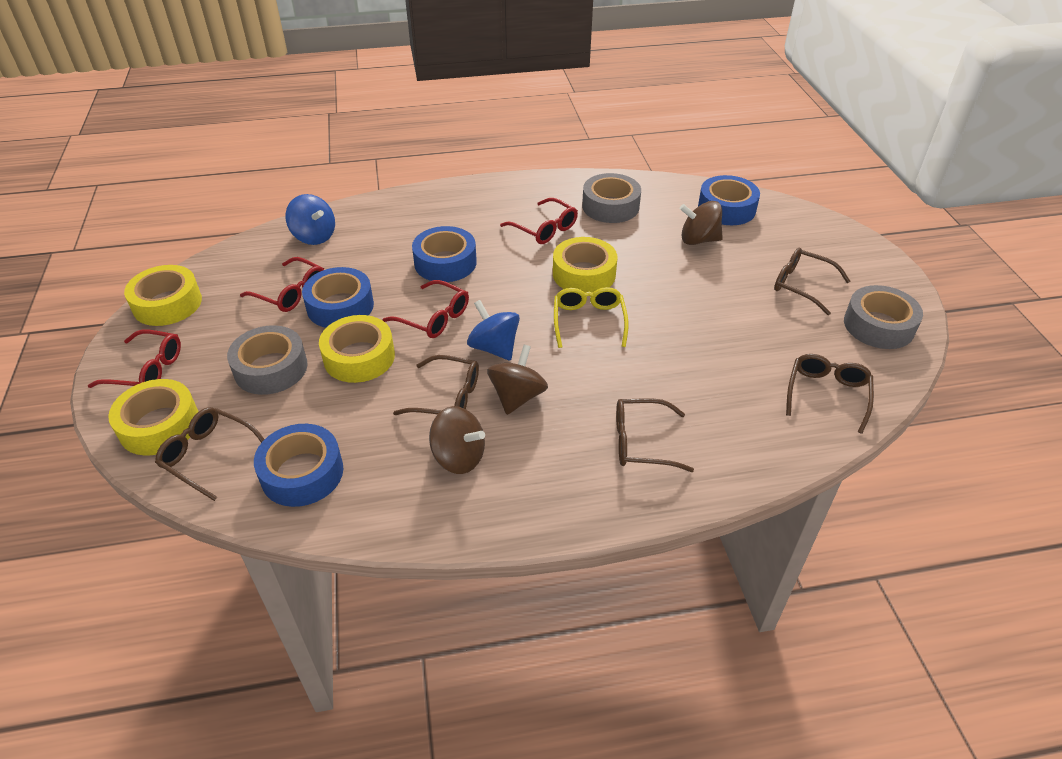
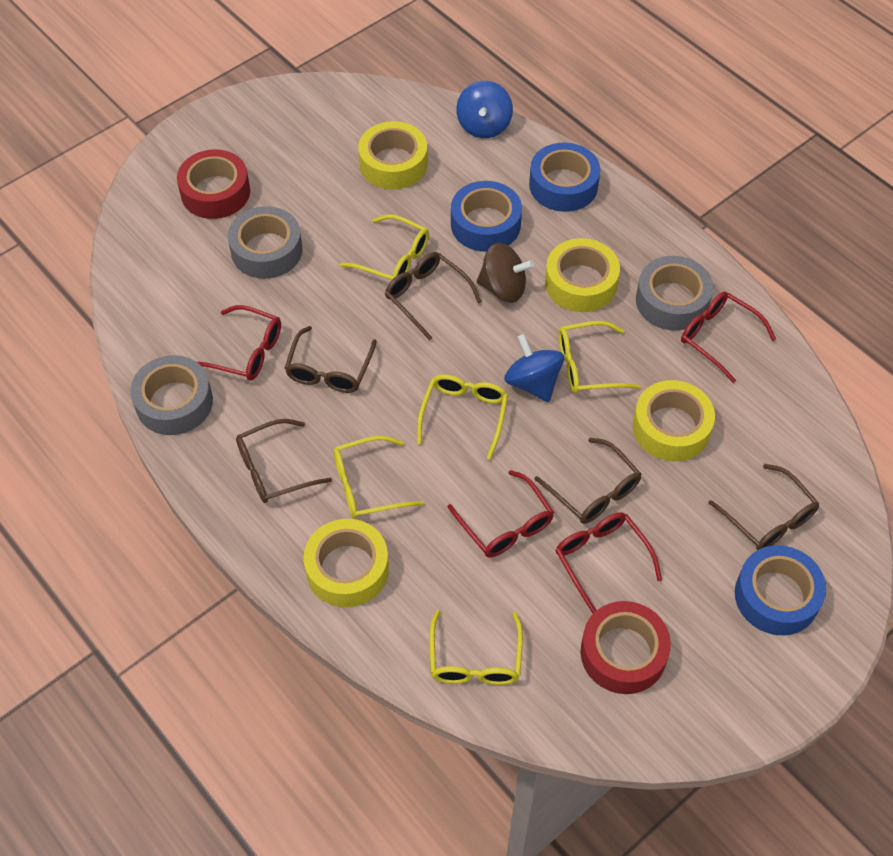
blue tape: 4 -> 3
brown spinning top: 3 -> 1
red tape: 0 -> 2
yellow glasses: 1 -> 5

